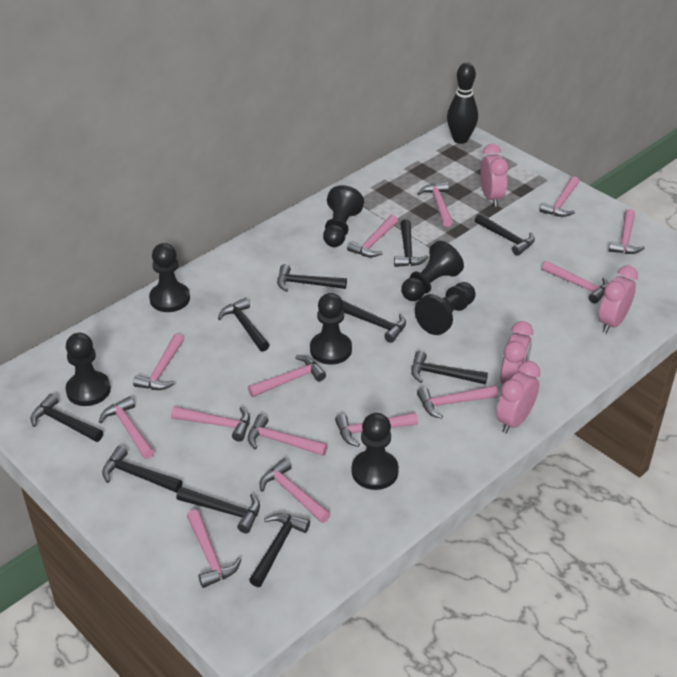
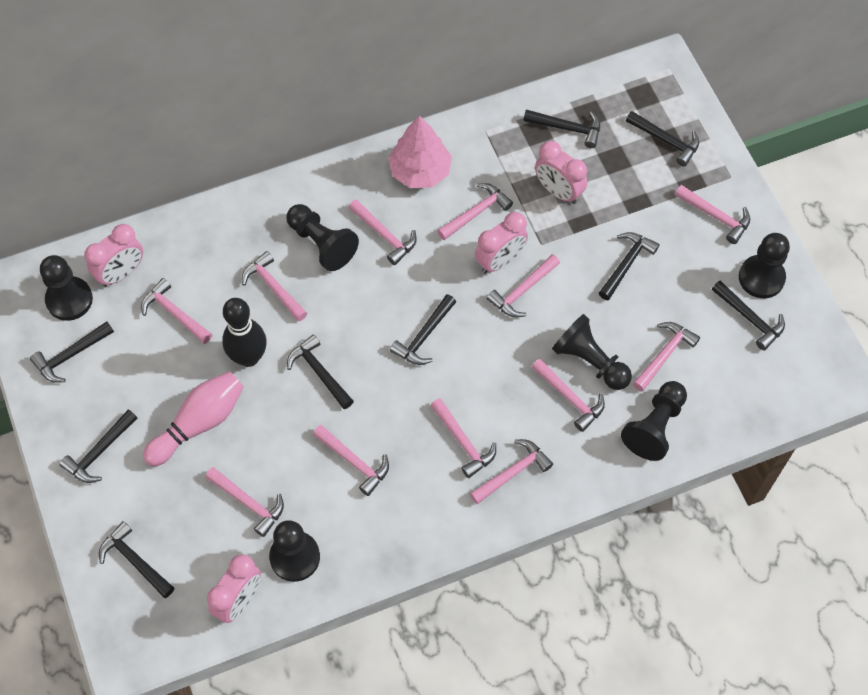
black hammer: 10 -> 9
black pawn: 7 -> 6
pink bowling pin: 0 -> 1
pink hammer: 14 -> 12
pink tree: 0 -> 1

